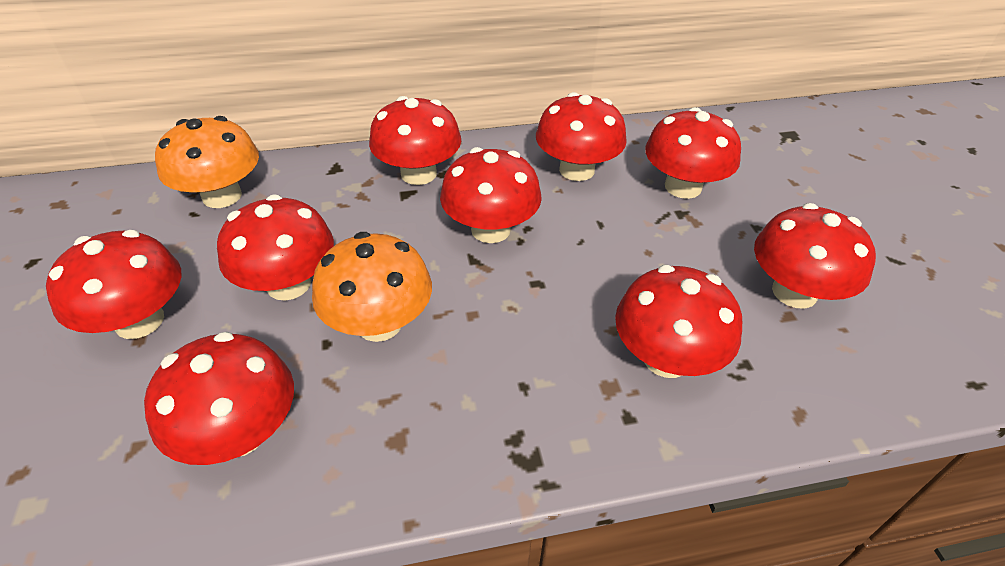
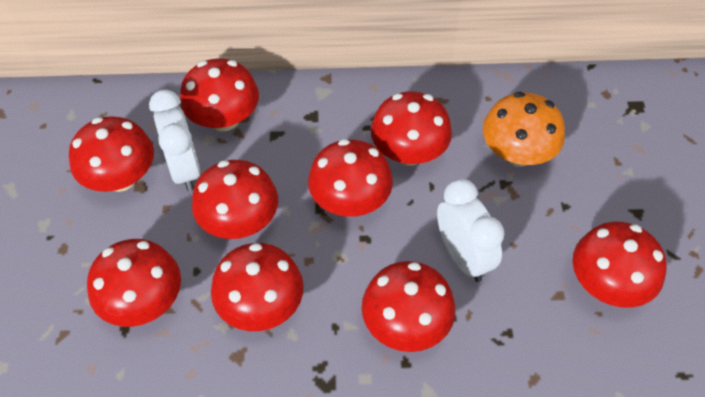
orange mushroom: 2 -> 1
white clock: 0 -> 2

